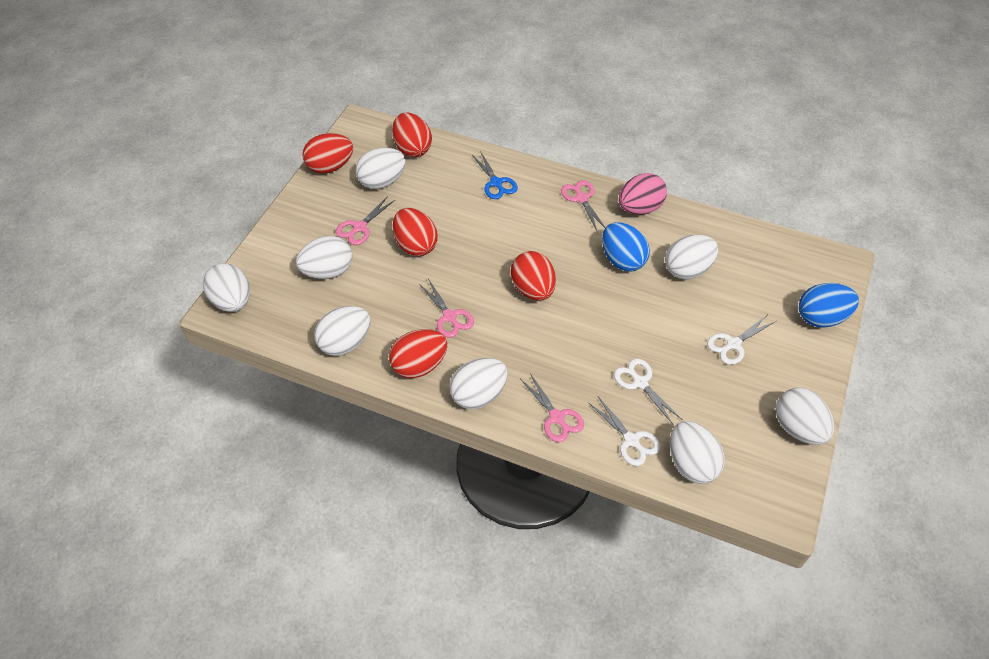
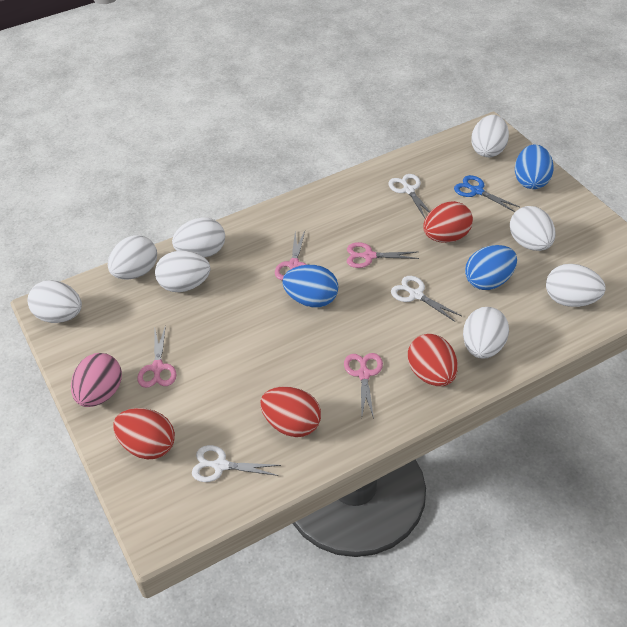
blue egg: 2 -> 3
red egg: 5 -> 4

